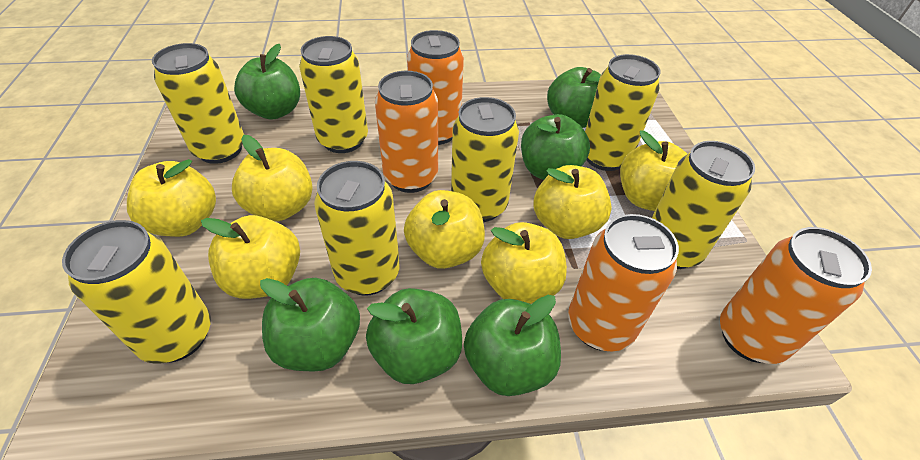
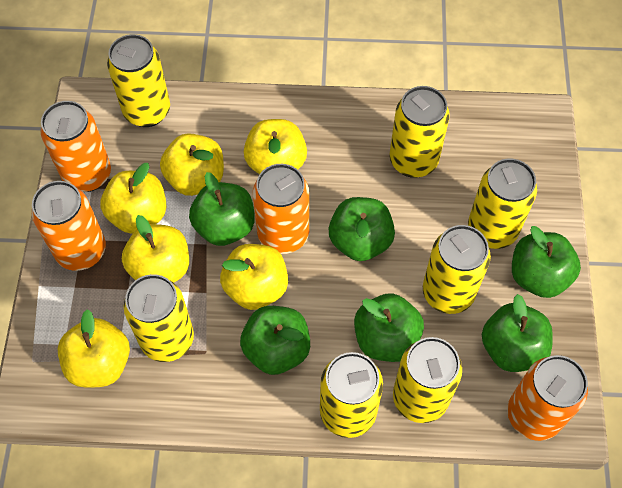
yellow apple: 7 -> 6

